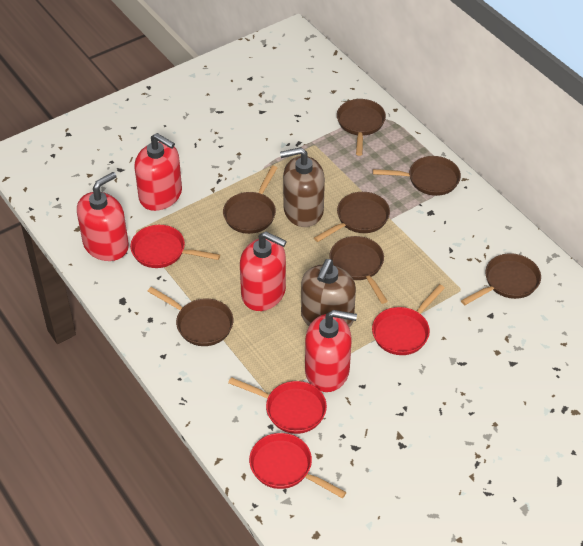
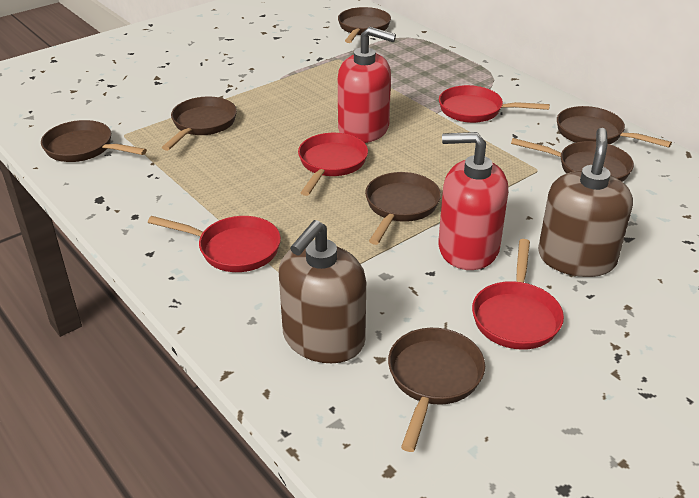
red soap dispenser: 4 -> 2

